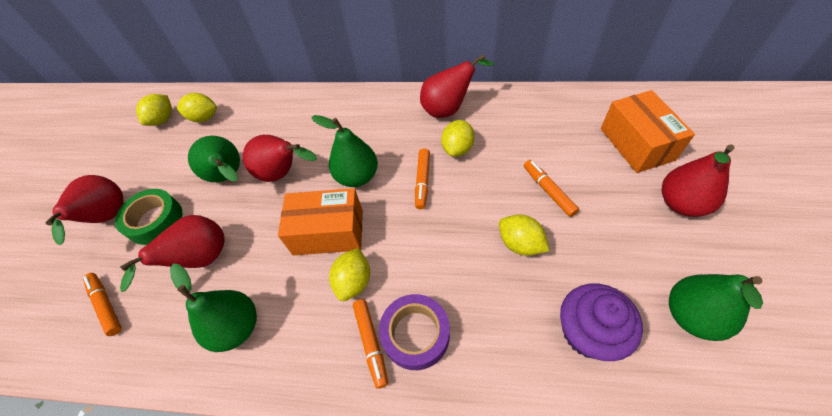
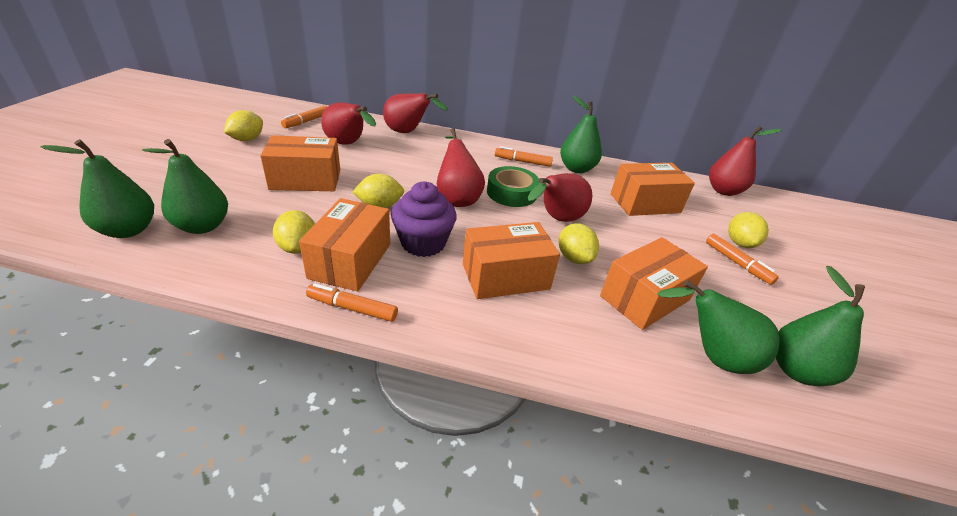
green pear: 4 -> 5
orange box: 2 -> 5
purple tape: 1 -> 0

